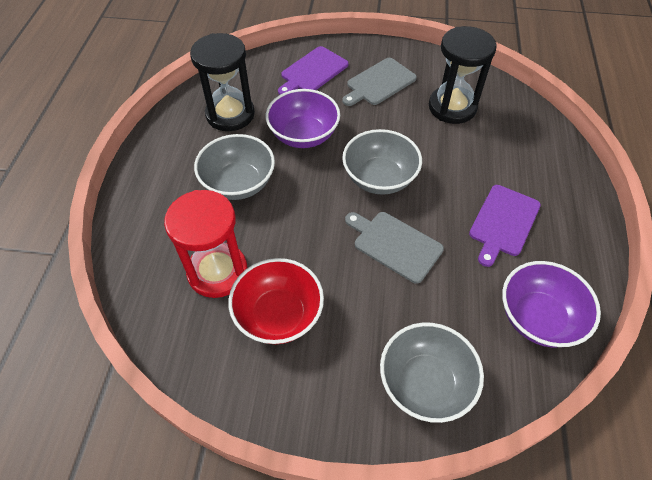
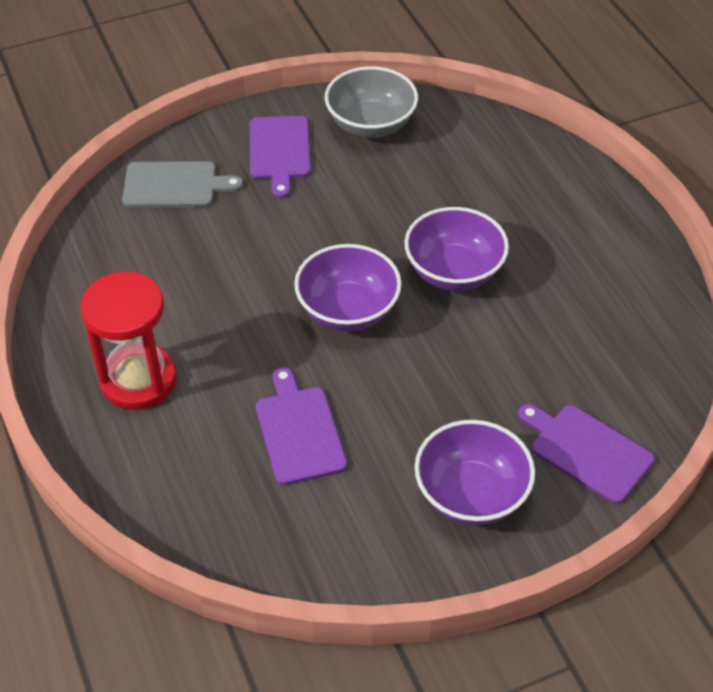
black hourglass: 2 -> 0
grey bowl: 3 -> 1
grey cutting board: 2 -> 1
purple bowl: 2 -> 3
purple cutting board: 2 -> 3
red bowl: 1 -> 0

